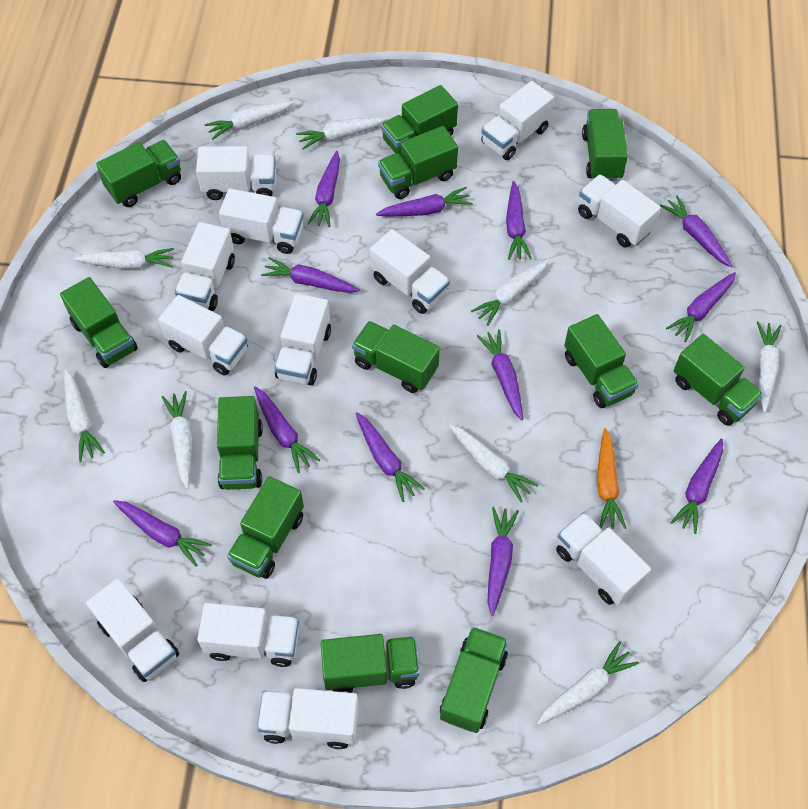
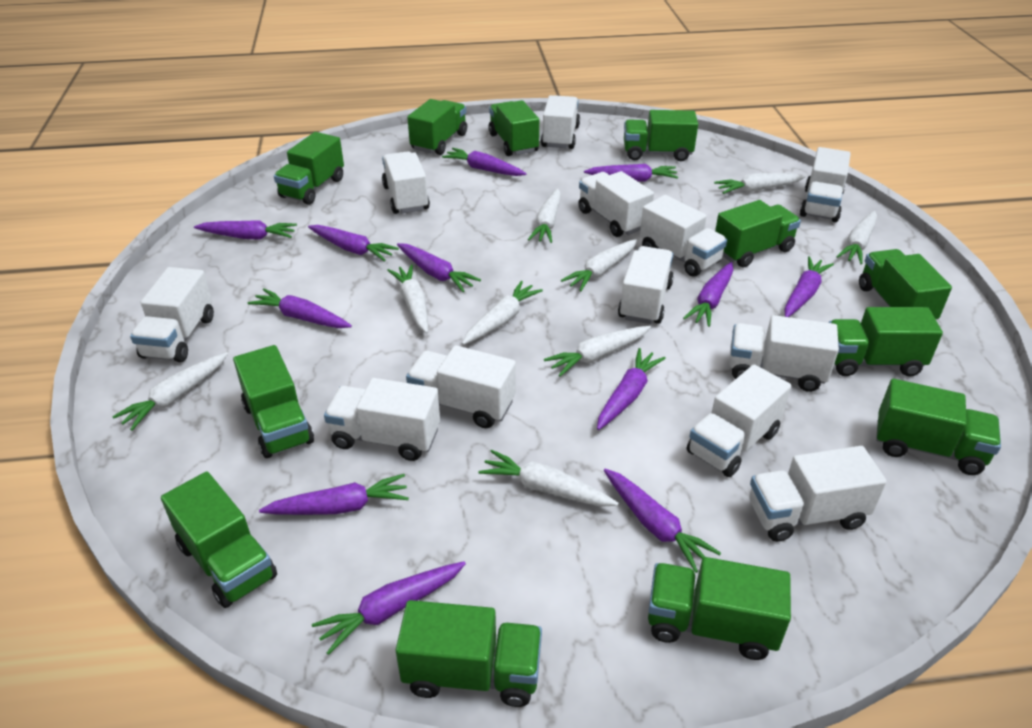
orange carrot: 1 -> 0

